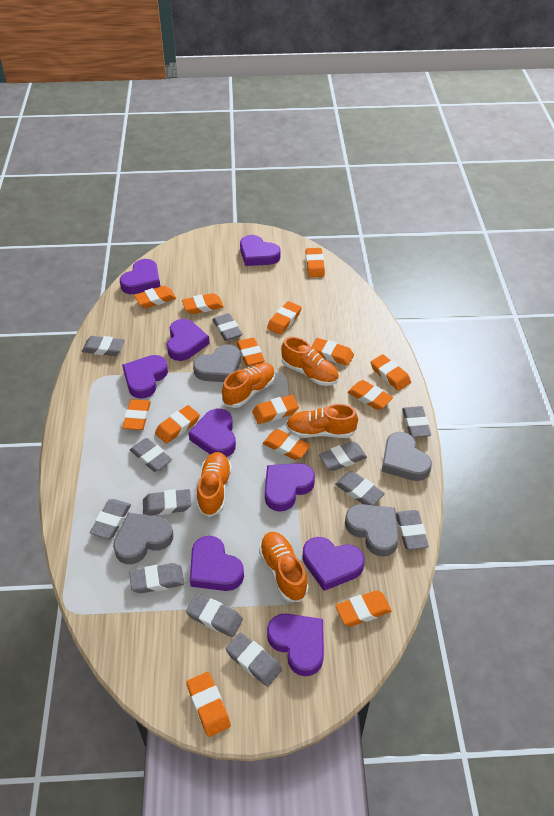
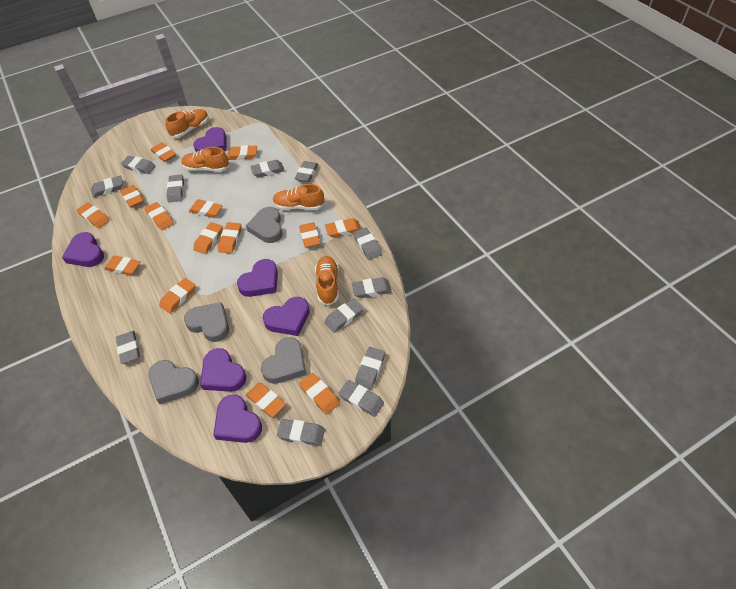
orange shoe: 5 -> 4
purple heart: 9 -> 6

